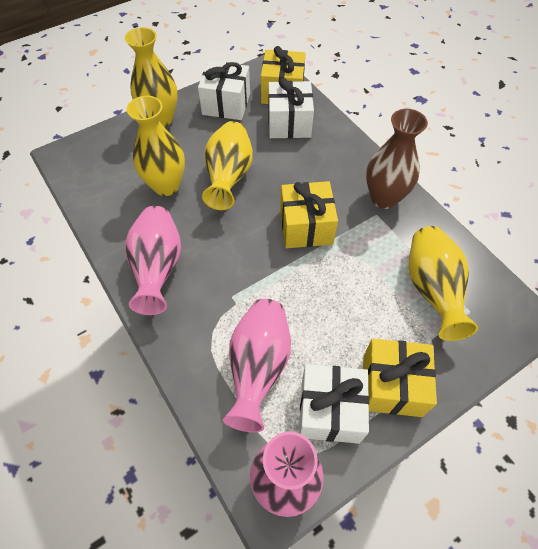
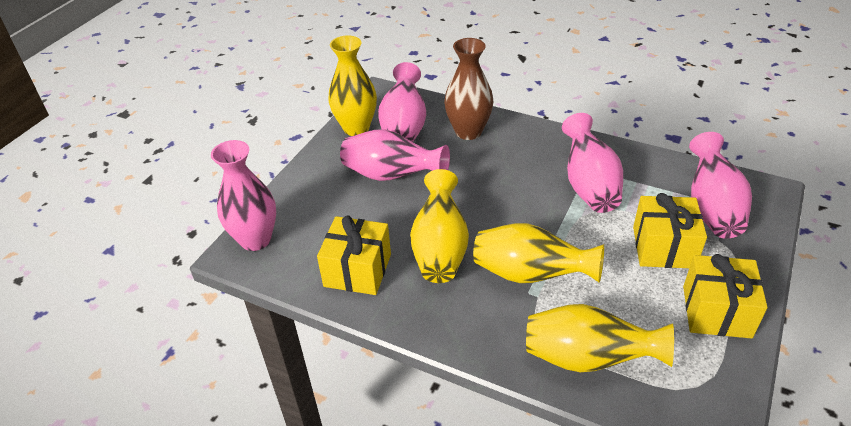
pink vase: 3 -> 5
white gift: 3 -> 0

